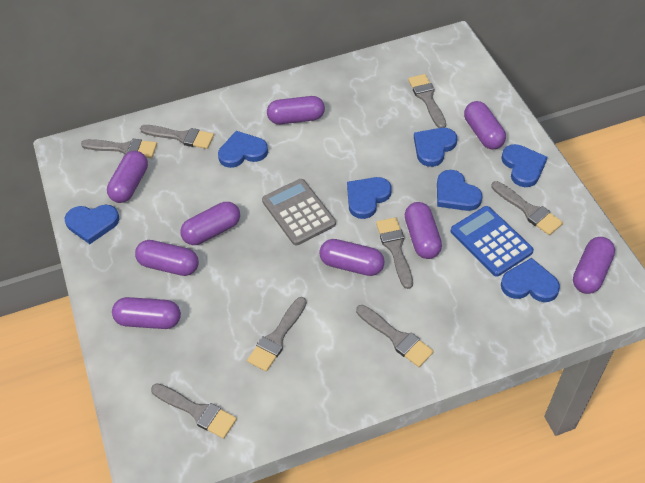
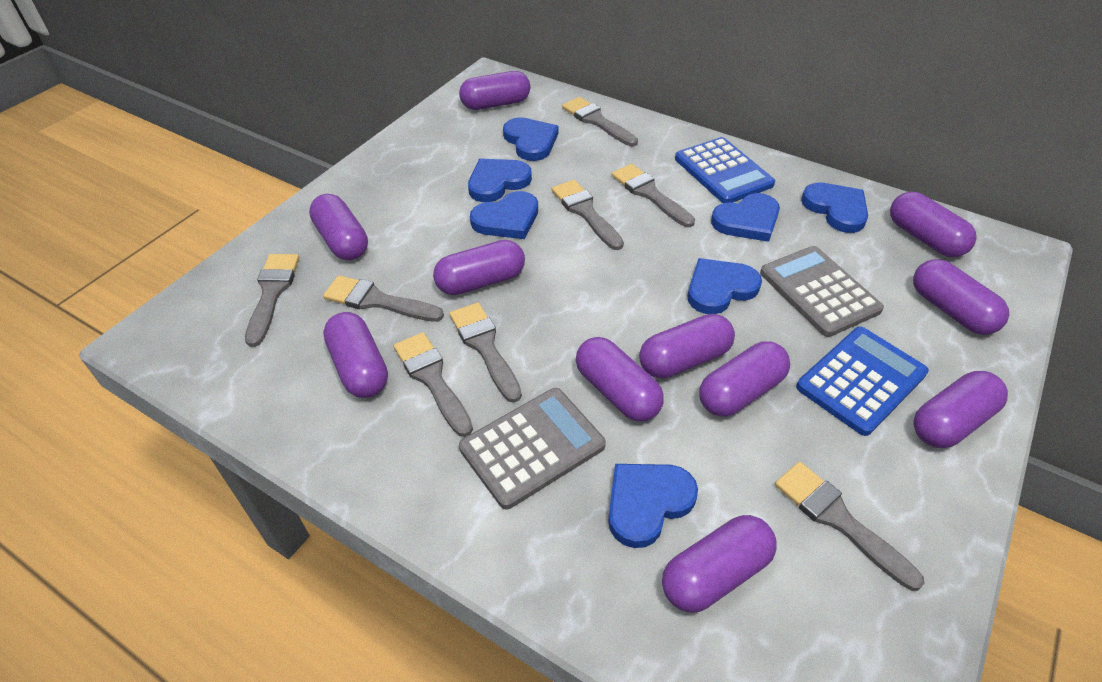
blue calculator: 1 -> 2
grey calculator: 1 -> 2
purple capsule: 9 -> 11

